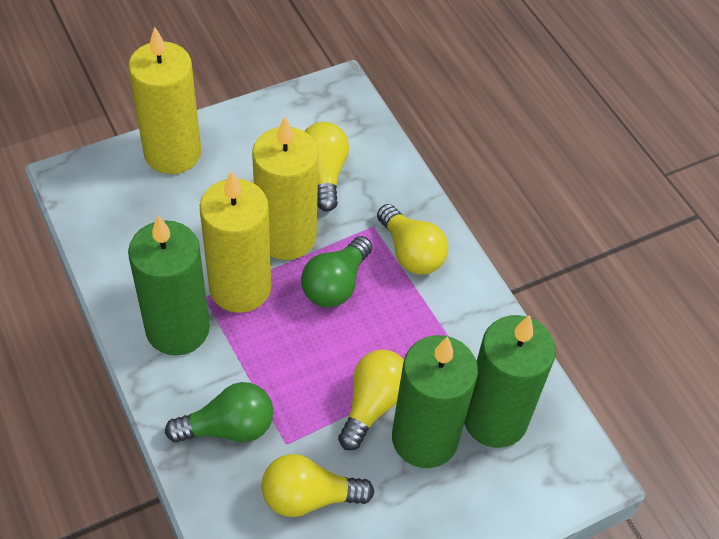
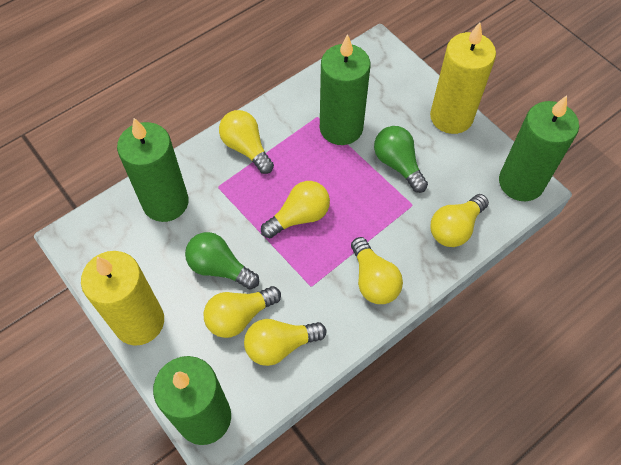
green candle: 3 -> 4
yellow candle: 3 -> 2
yellow light bulb: 4 -> 6

